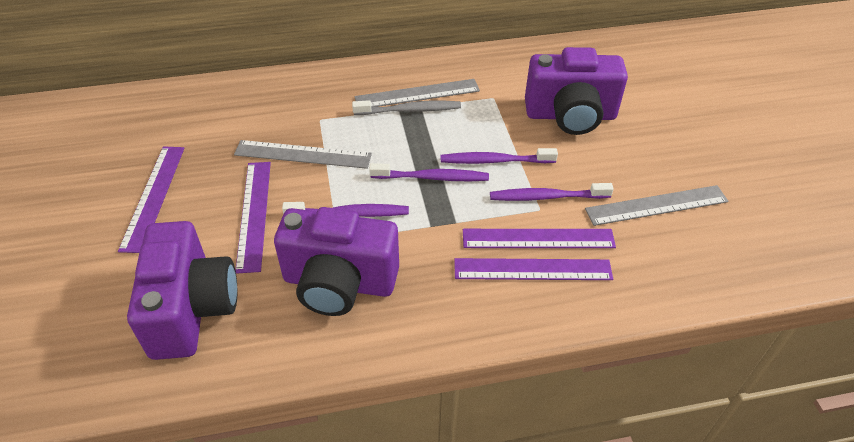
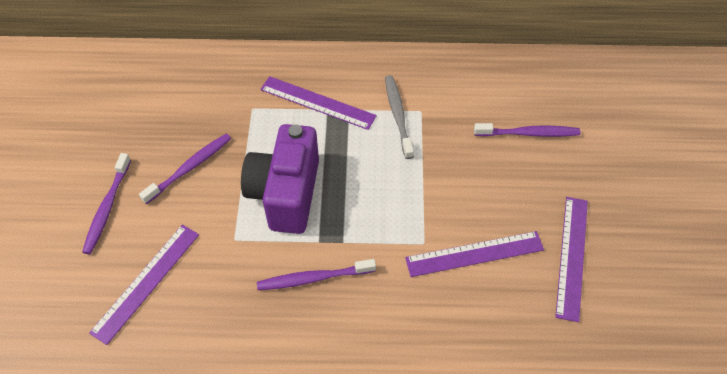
grey ruler: 3 -> 0
purple camera: 3 -> 1

